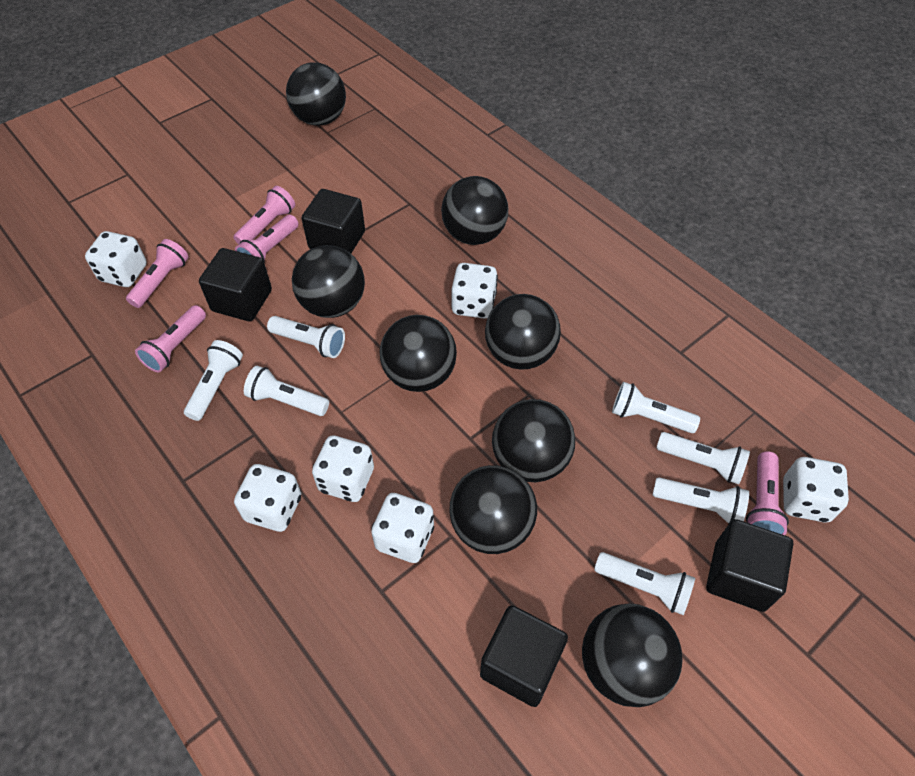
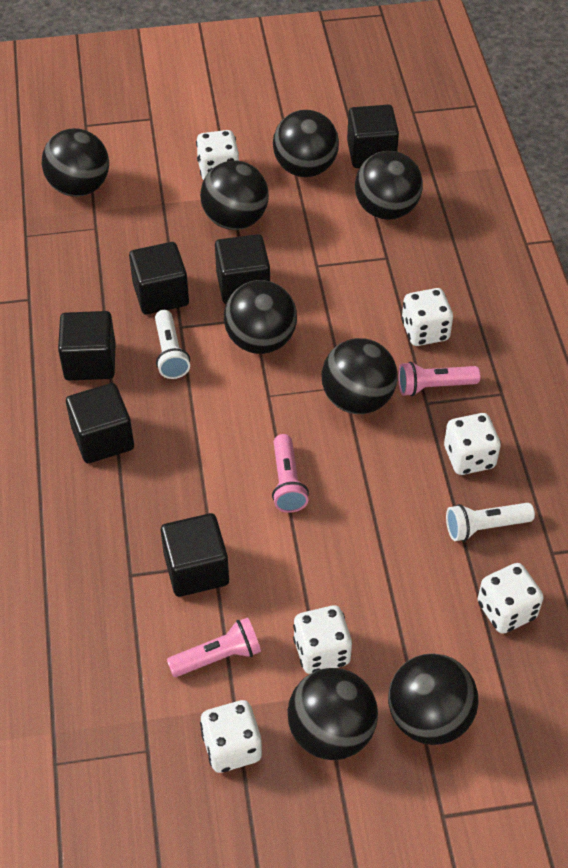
black cube: 4 -> 6
pink flashlight: 5 -> 3
white flashlight: 7 -> 2

